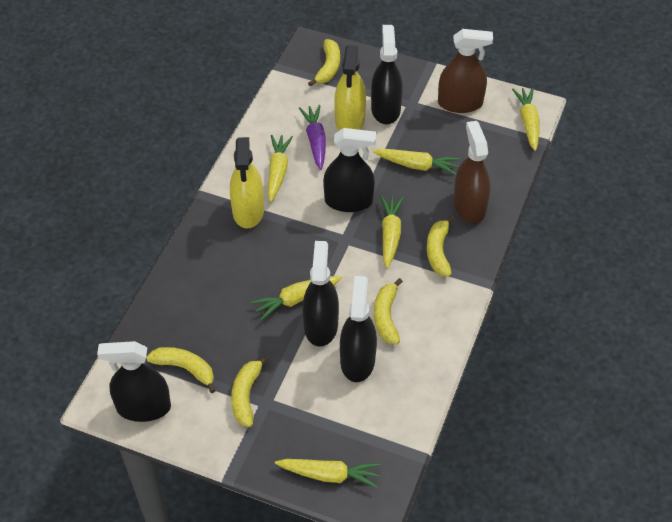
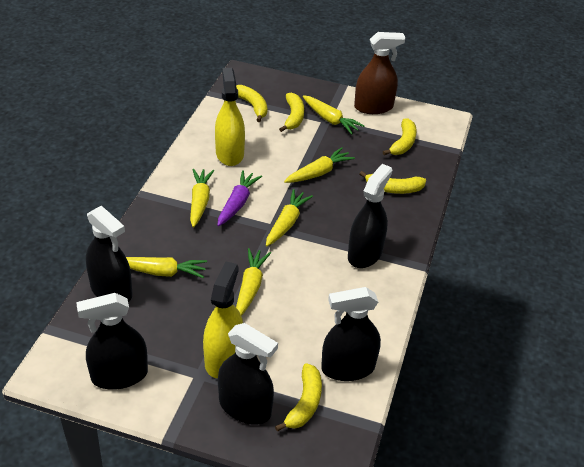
brown spray bottle: 2 -> 1

